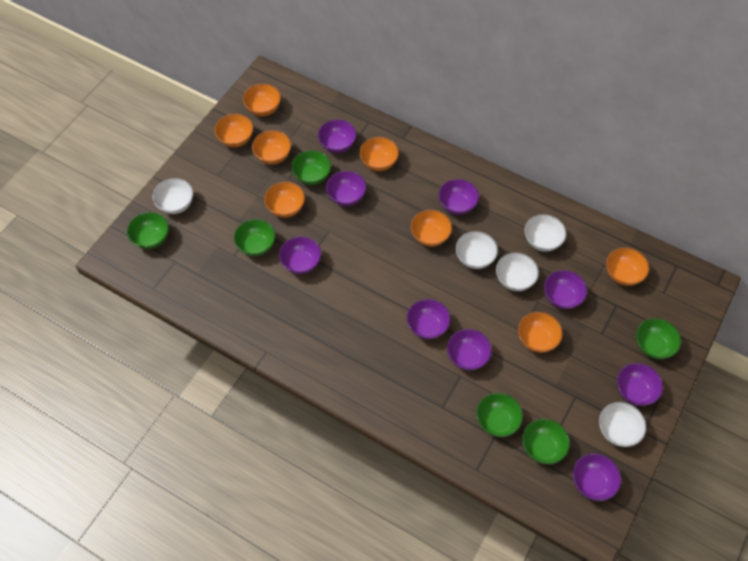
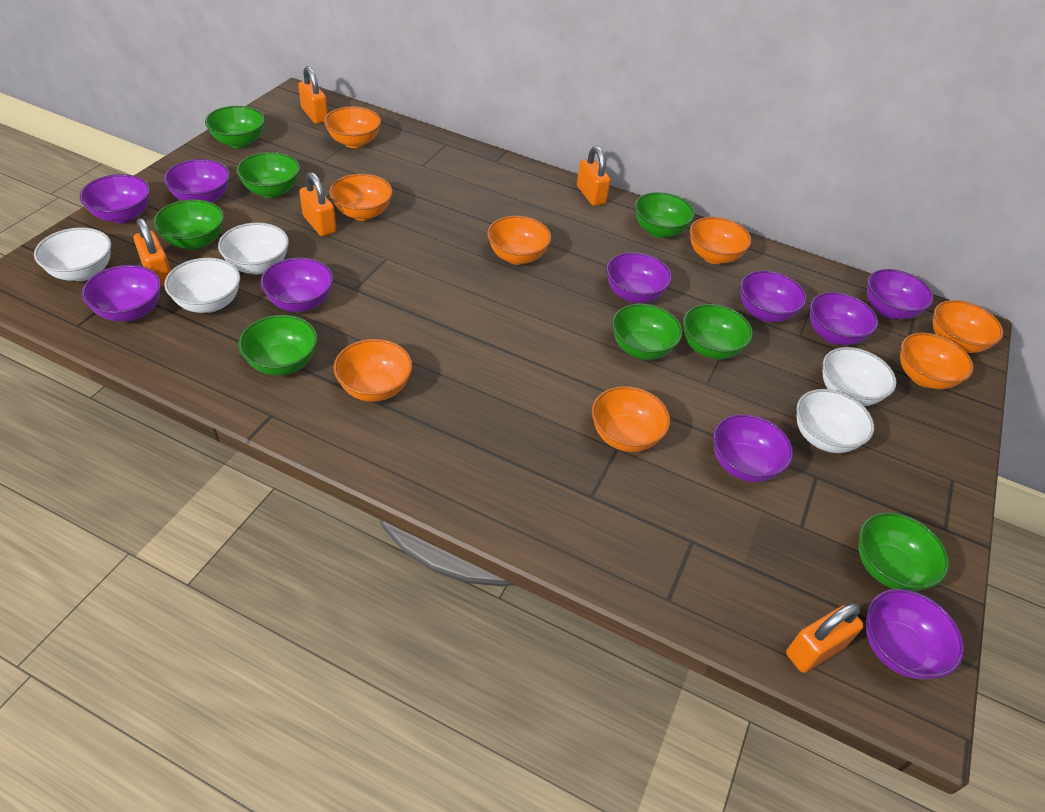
green bowl: 6 -> 8
orange padlock: 0 -> 5
purple bowl: 9 -> 10

